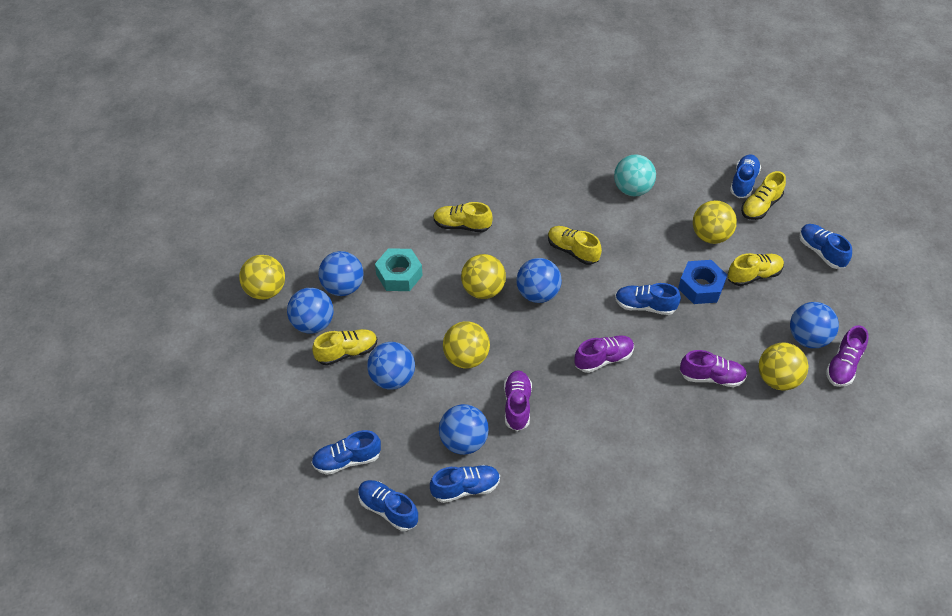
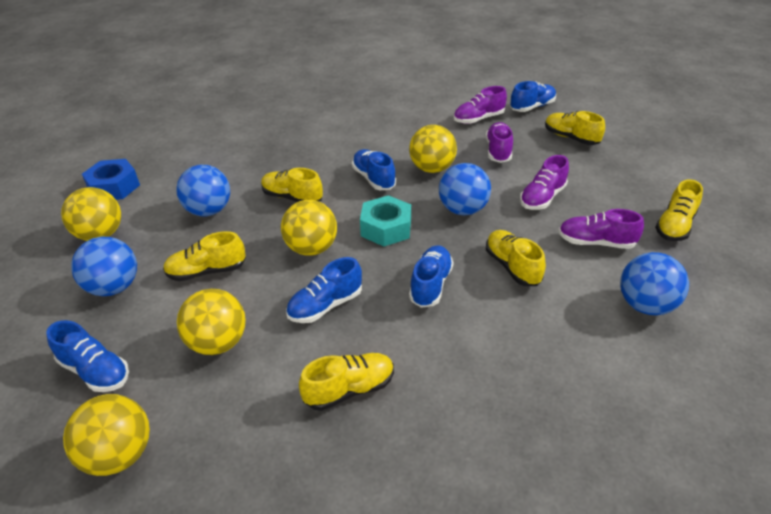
blue ball: 6 -> 4
blue shoe: 6 -> 5
turquoise ball: 1 -> 0
yellow shoe: 5 -> 6

